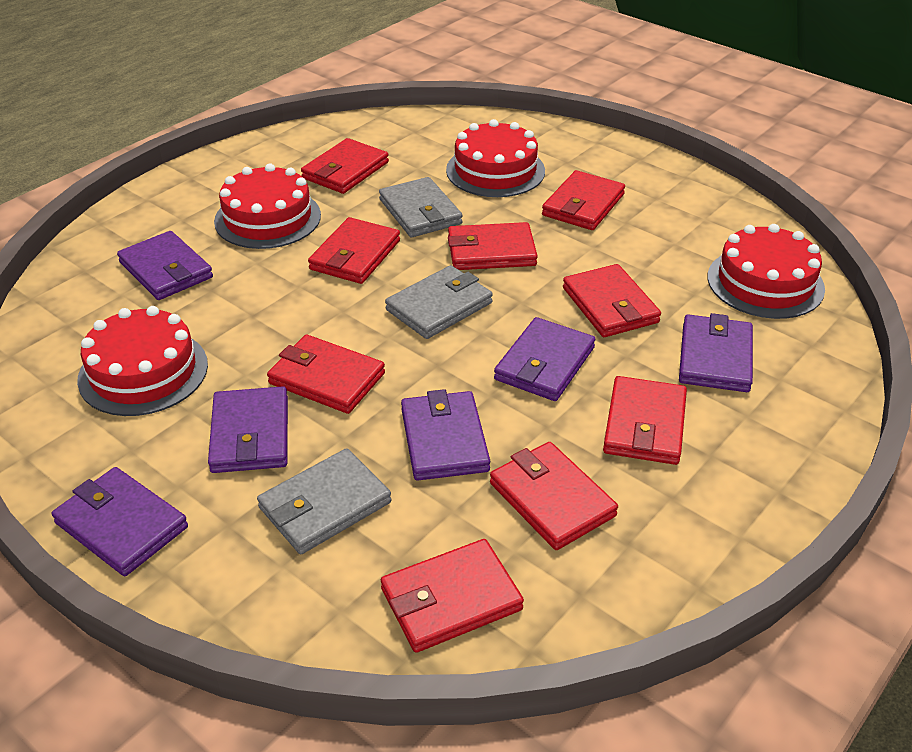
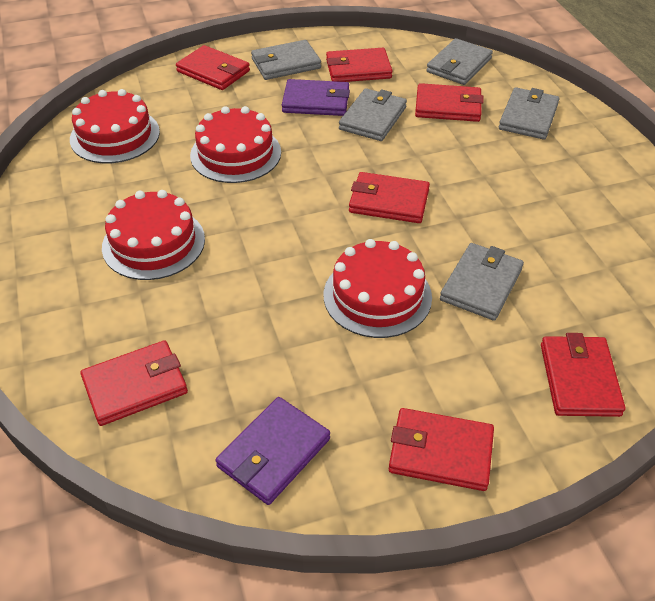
grey wallet: 3 -> 5
purple wallet: 6 -> 2
red wallet: 9 -> 7

